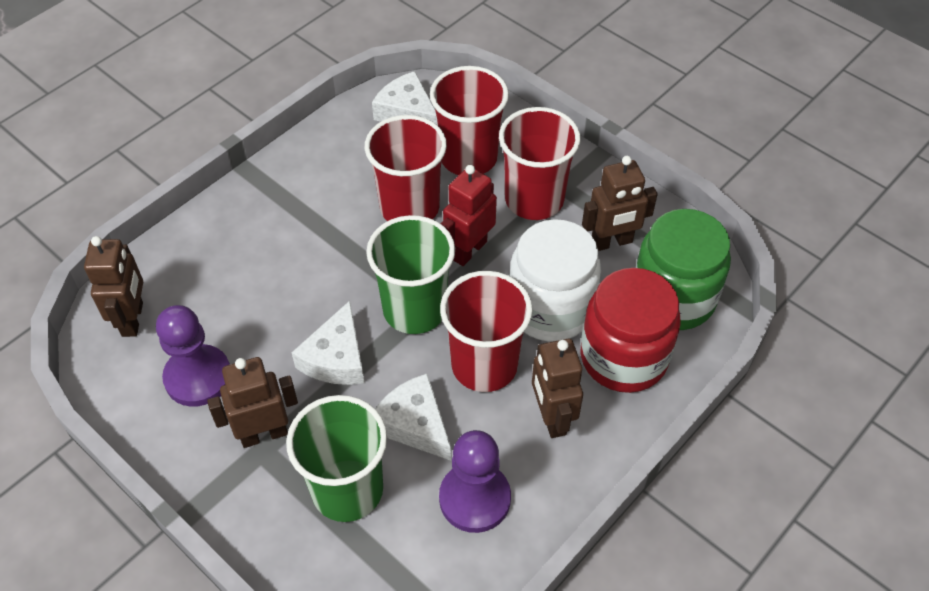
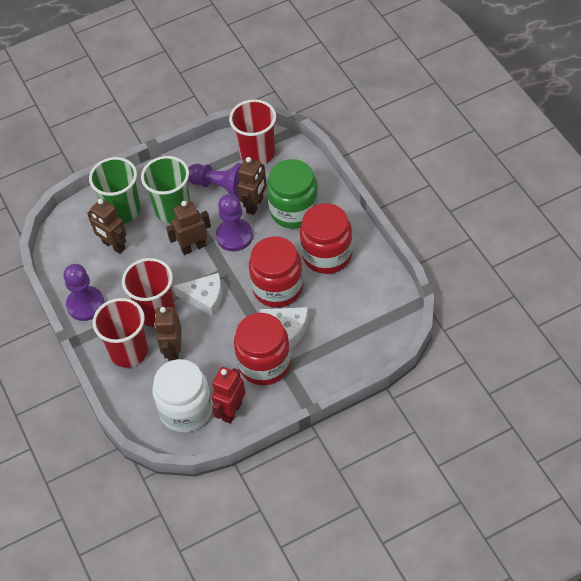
purple pawn: 2 -> 3
red cup: 4 -> 3
red jar: 1 -> 3
white cheese: 3 -> 2

